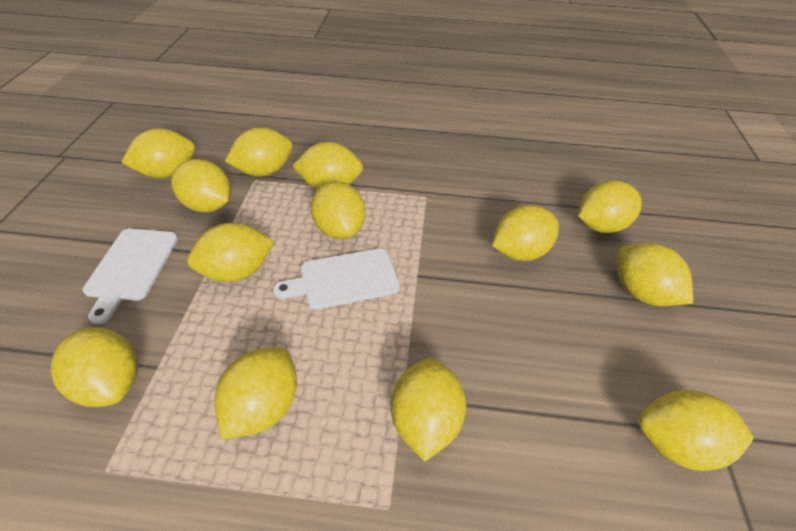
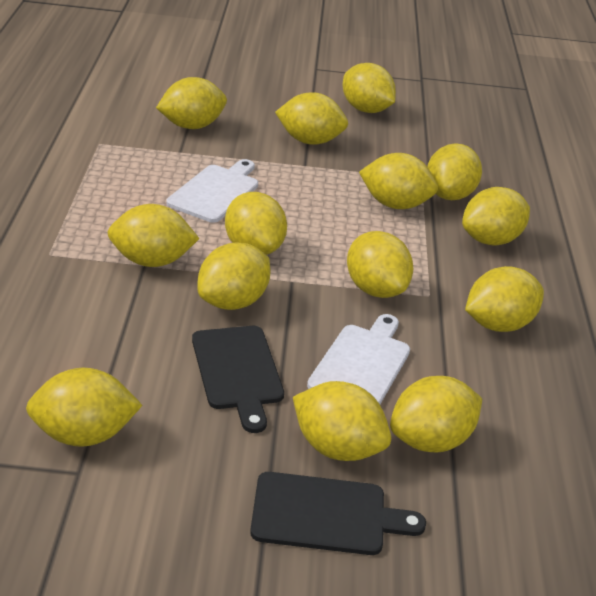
black cutting board: 0 -> 2
yellow lemon: 13 -> 14

